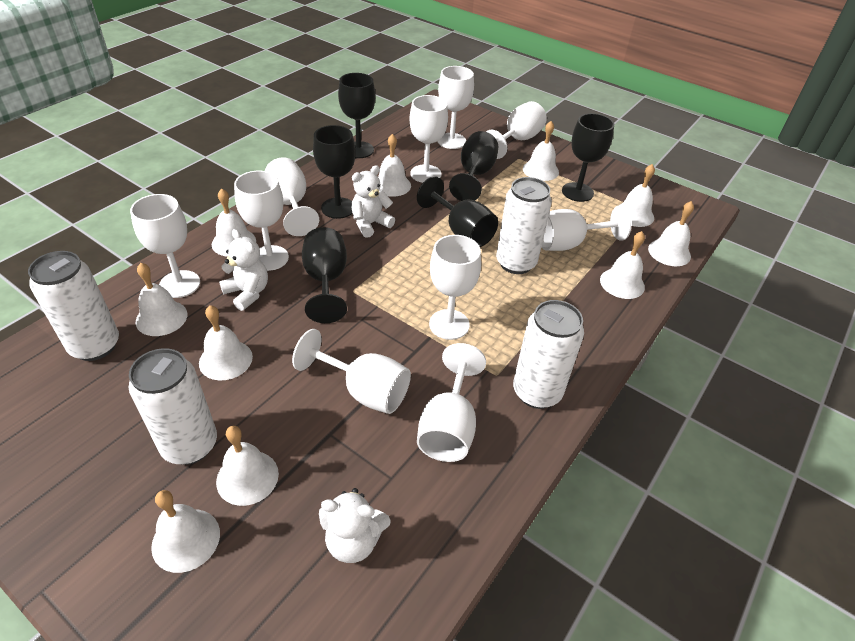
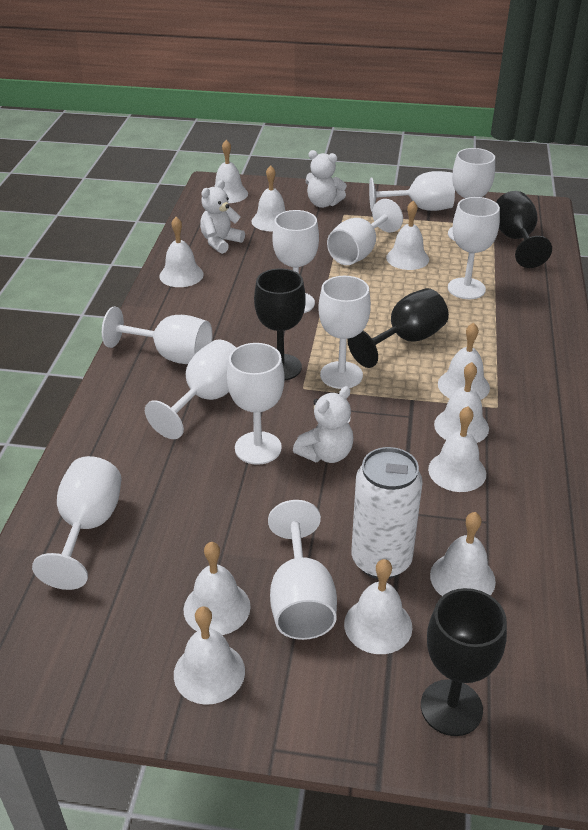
black goblet: 6 -> 4
white bell: 10 -> 11
white can: 4 -> 1
white goblet: 10 -> 11

